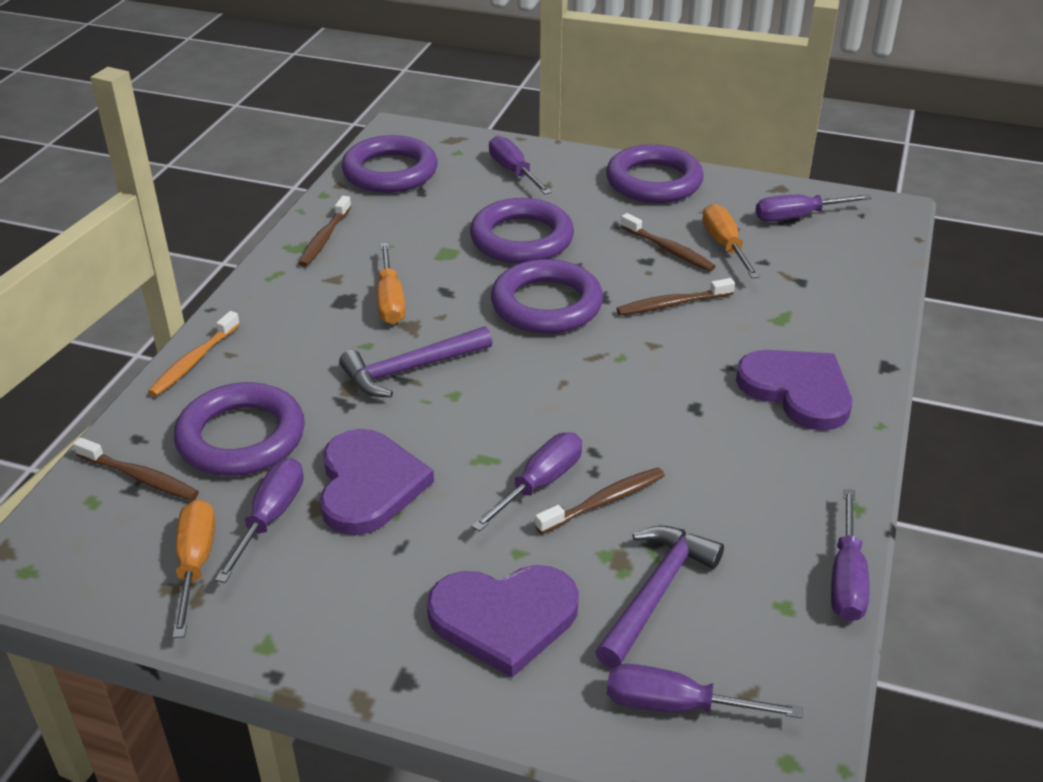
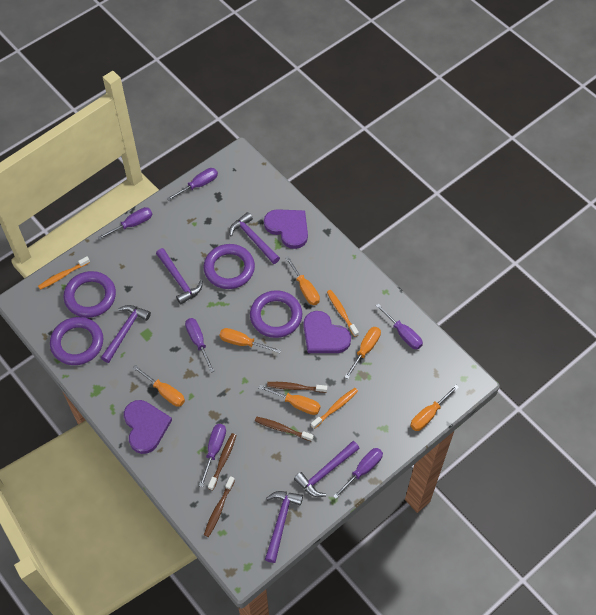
brown toothbrush: 5 -> 4
orange screwdriver: 3 -> 6
orange toothbrush: 1 -> 3
purple hammer: 2 -> 5
purple ring: 5 -> 4

